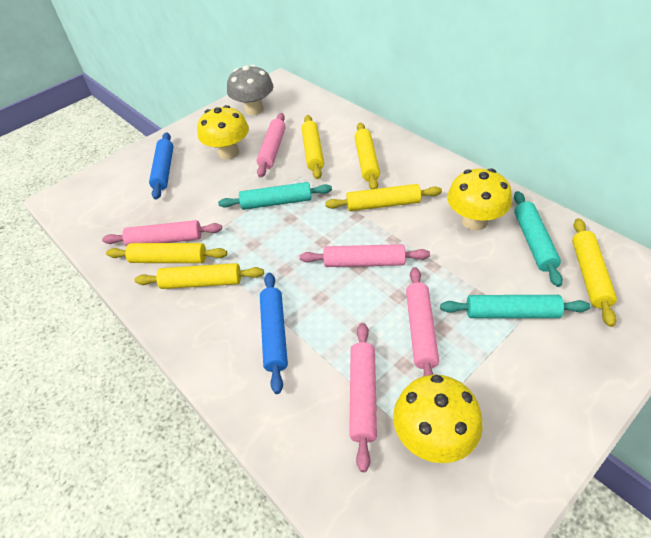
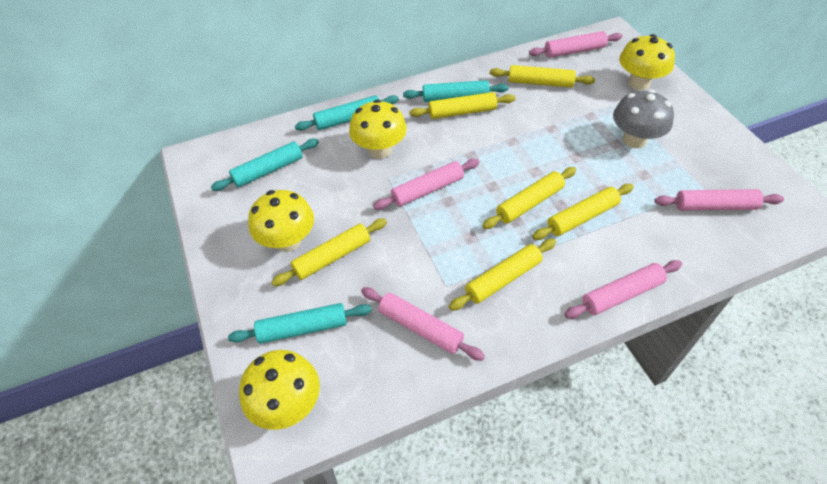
blue rolling pin: 2 -> 0
turquoise rolling pin: 3 -> 4
yellow mushroom: 3 -> 4

